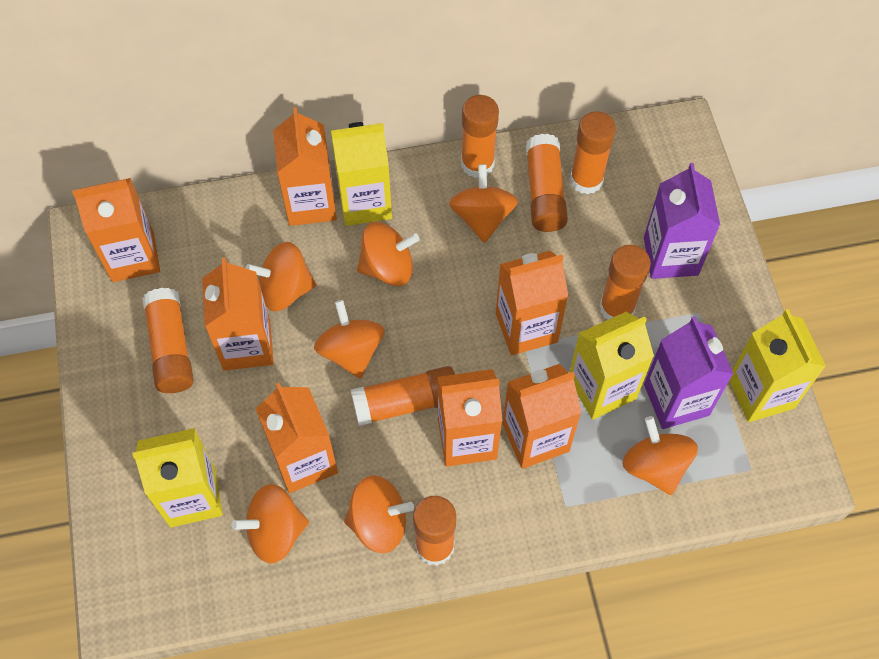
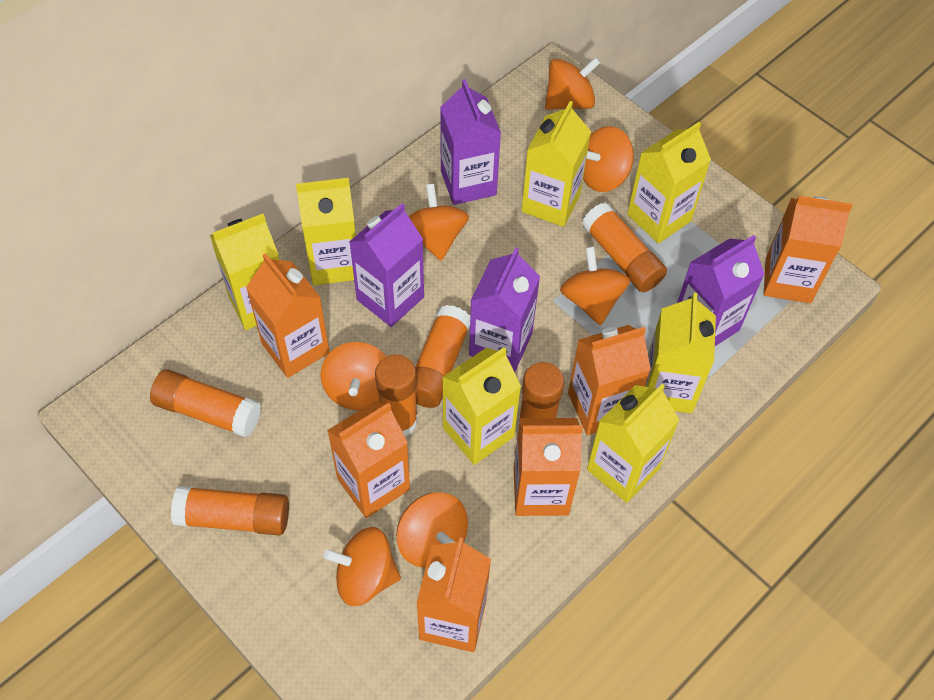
orange carton: 7 -> 6
orange glue stick: 7 -> 6
purple carton: 2 -> 4
yellow carton: 4 -> 7

